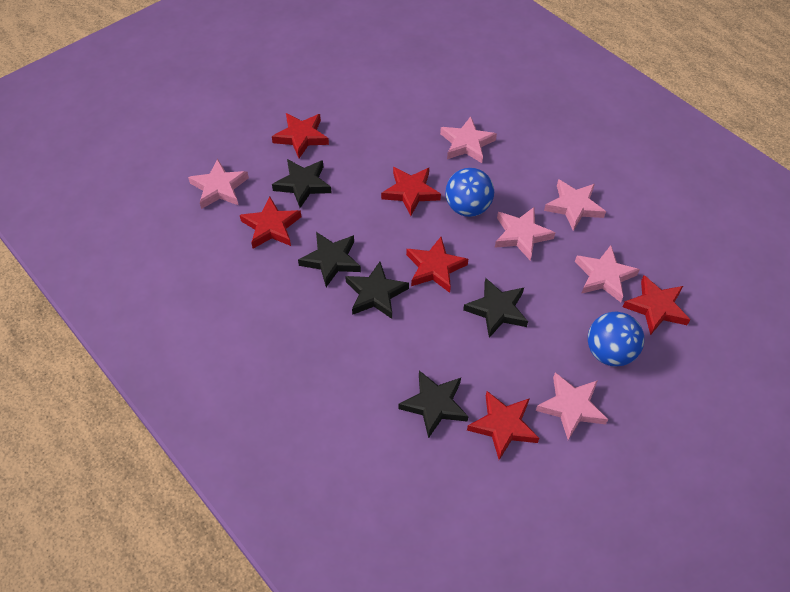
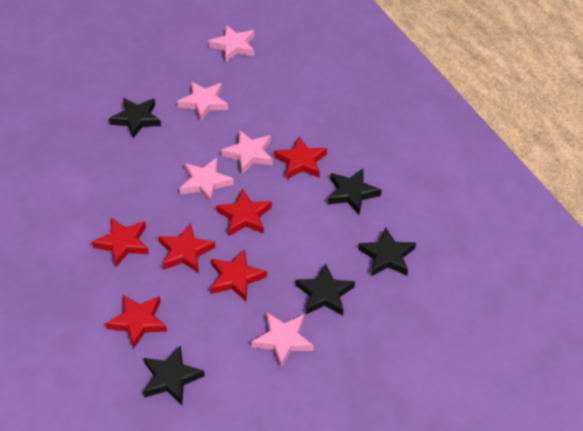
blue ball: 2 -> 0
pink star: 6 -> 5

